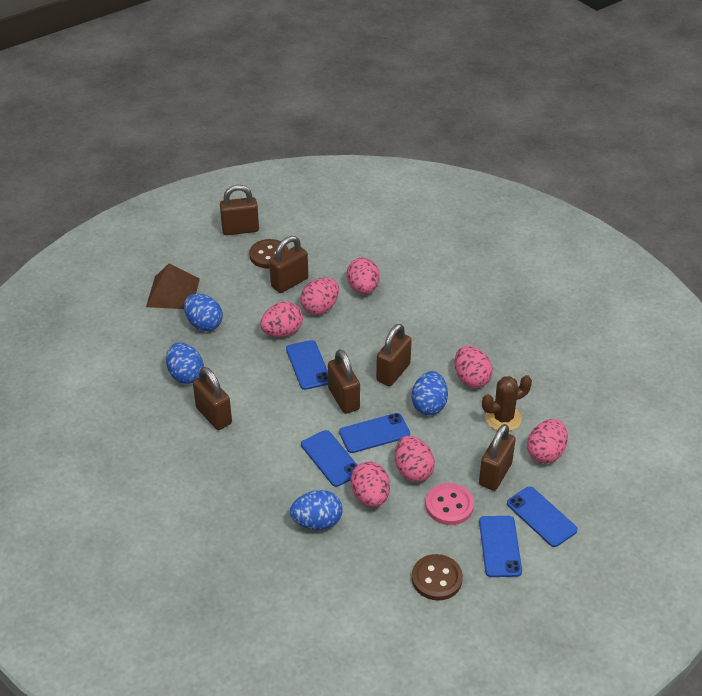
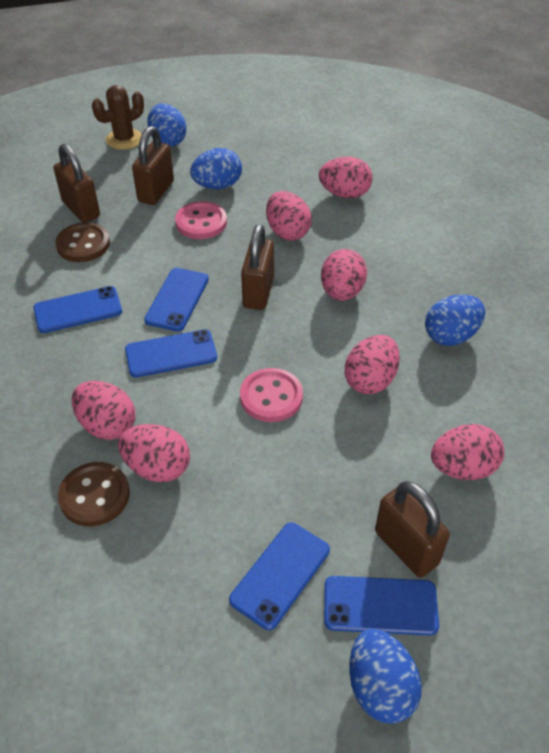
brown padlock: 6 -> 4
brown pyramid: 1 -> 0
pink button: 1 -> 2

